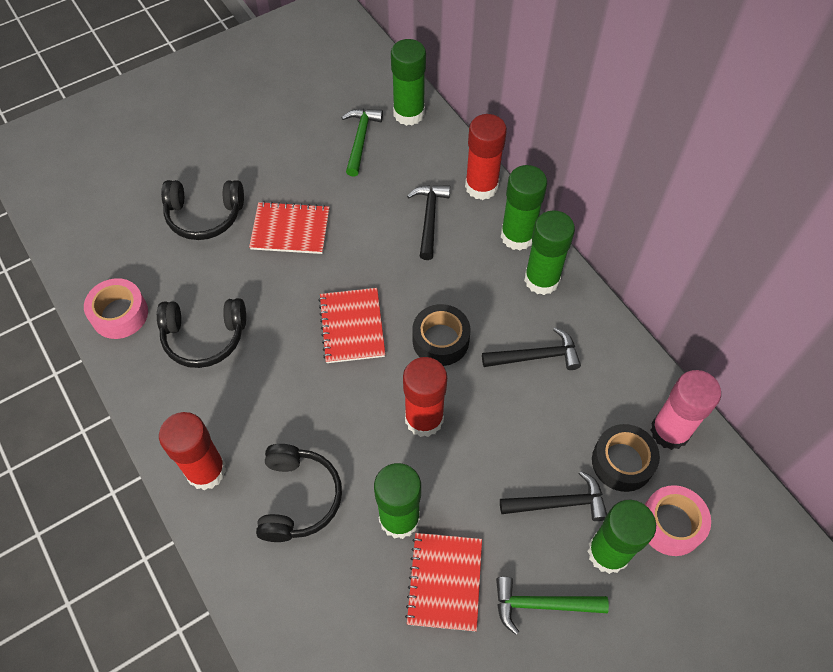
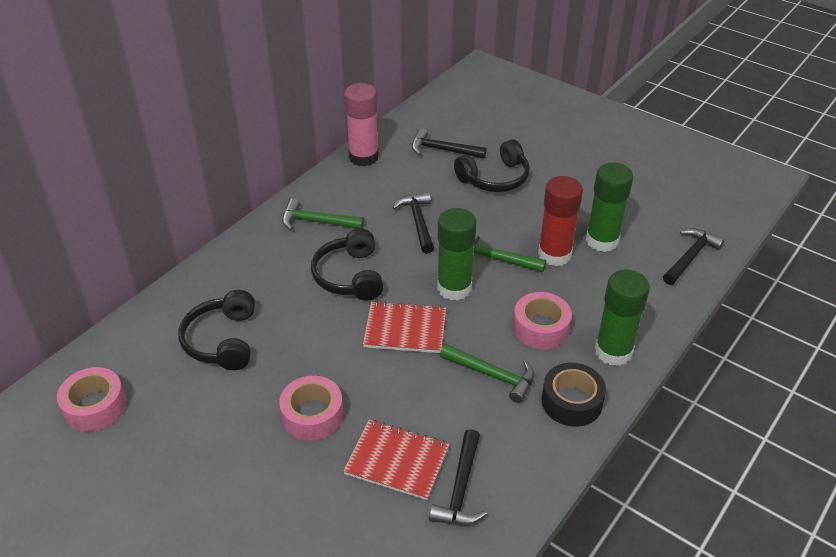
black hammer: 3 -> 4
black tape: 2 -> 1
green glue stick: 5 -> 3
green hammer: 2 -> 3
pink tape: 2 -> 3
red glue stick: 3 -> 1
red notebook: 3 -> 2

